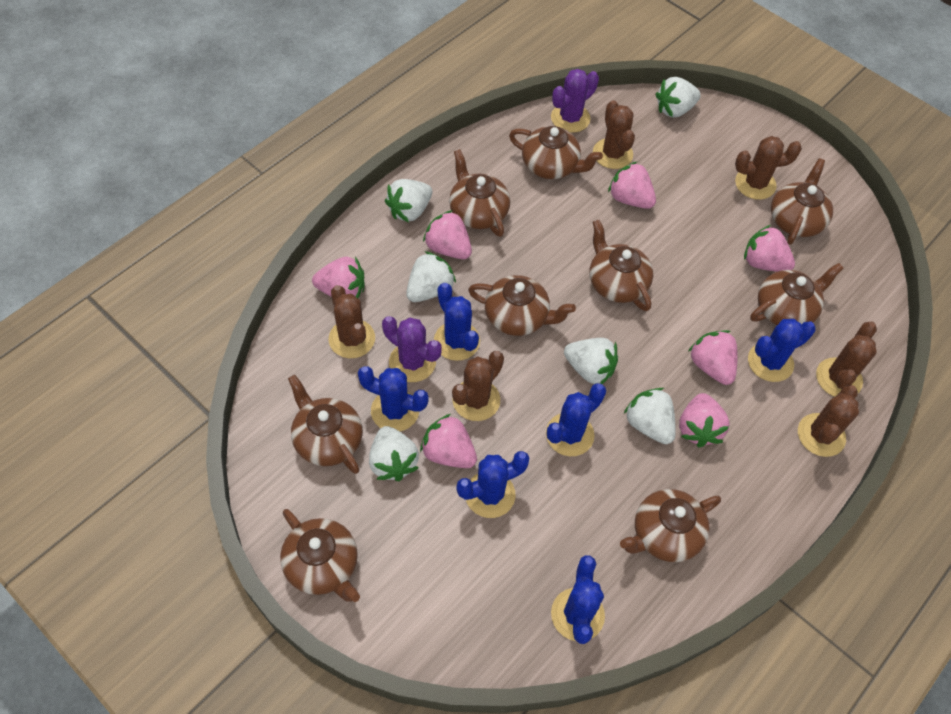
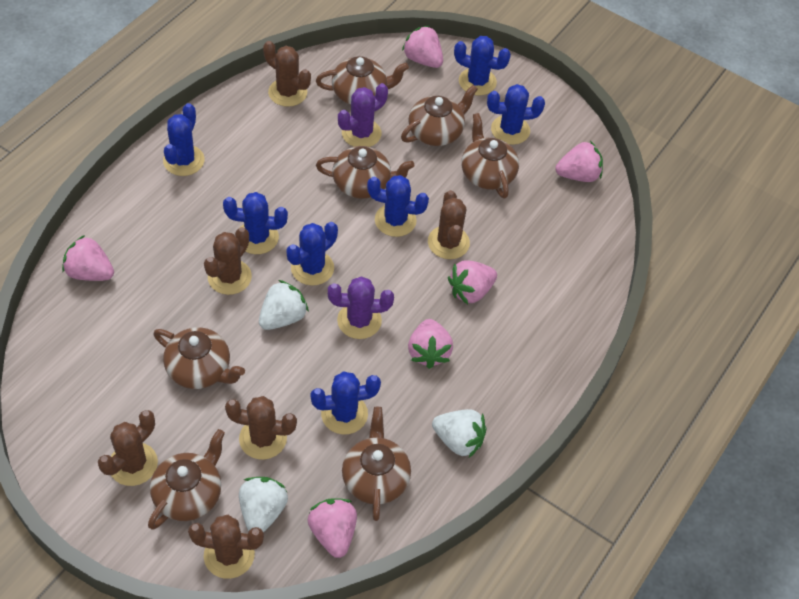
blue cactus: 6 -> 7
brown teapot: 9 -> 7
pink strawberry: 7 -> 6
white strawberry: 6 -> 3

